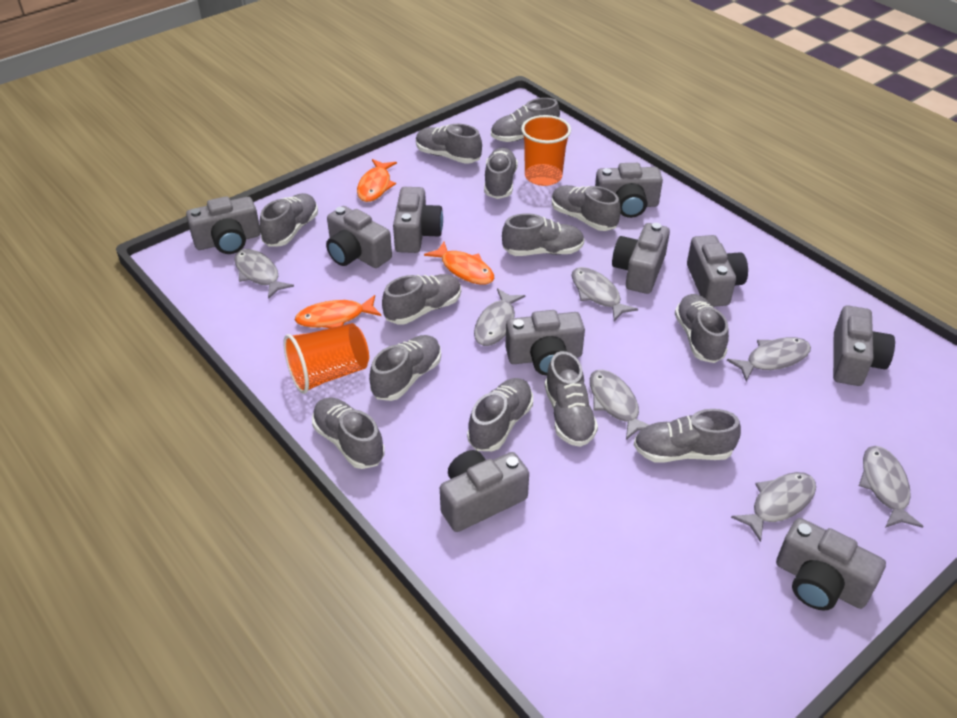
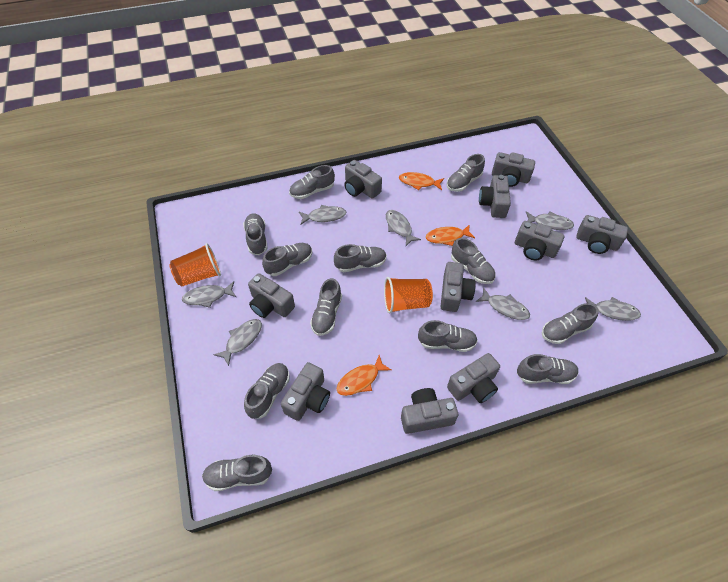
grey shoe: 13 -> 12

